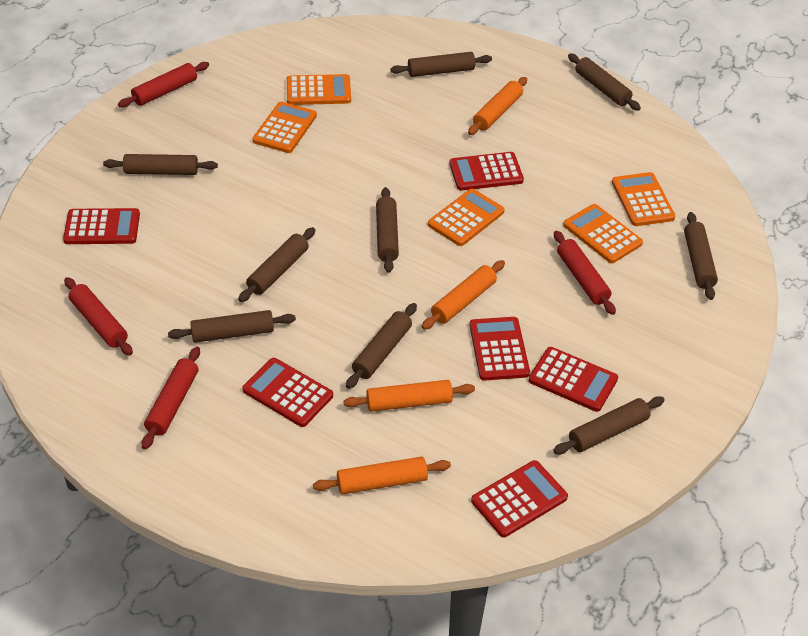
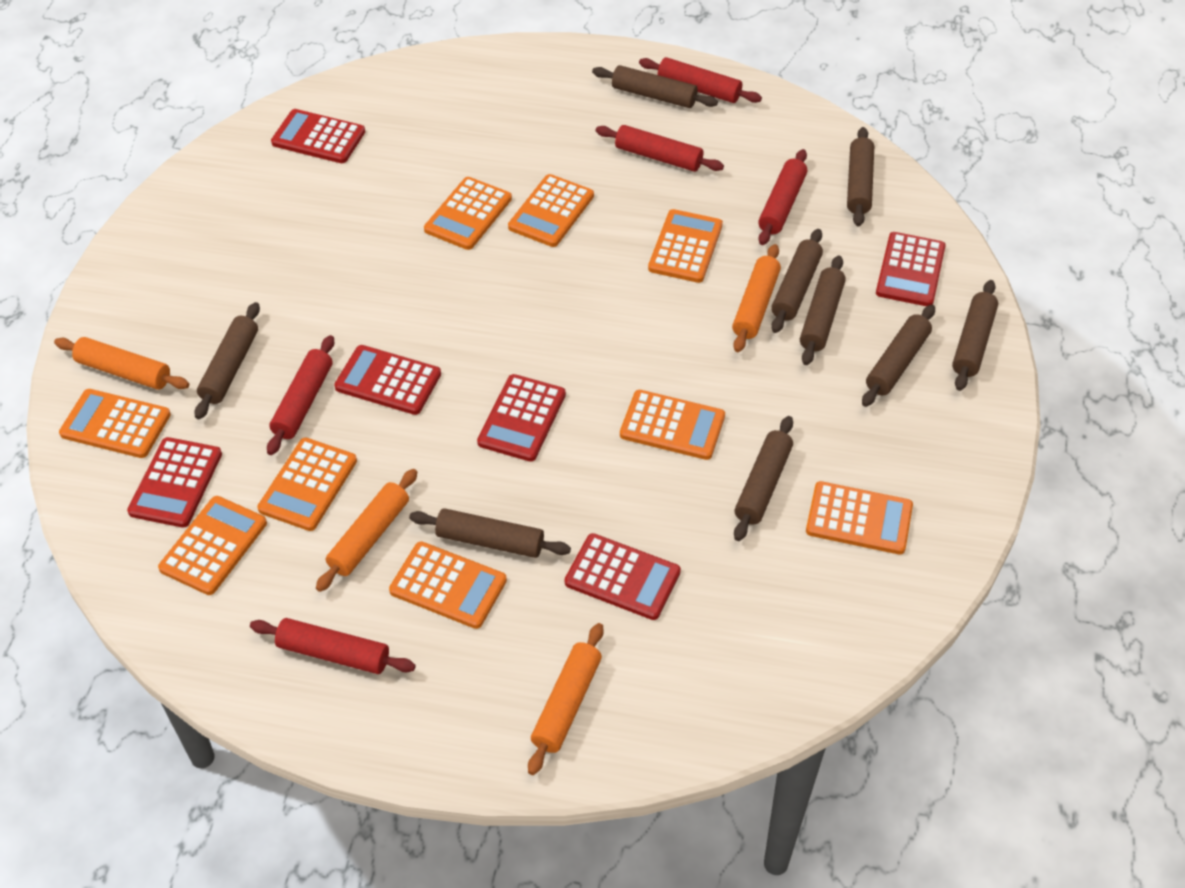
orange calculator: 5 -> 9
red rolling pin: 4 -> 5

